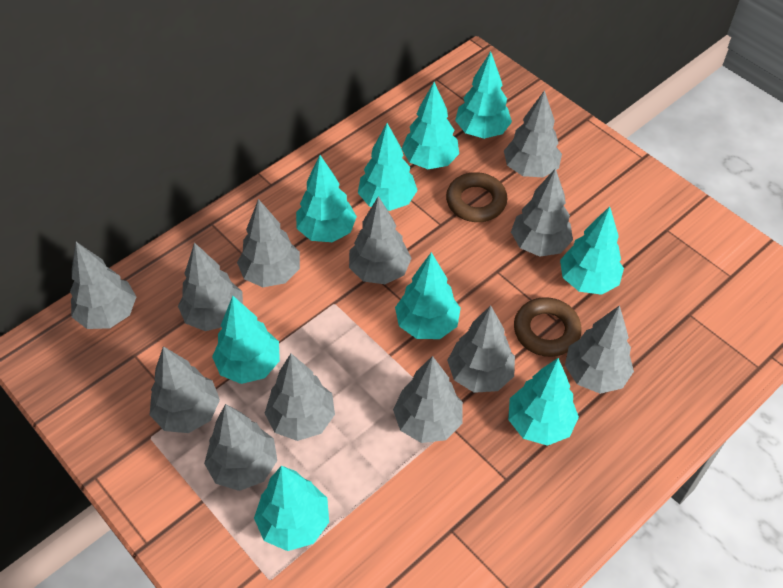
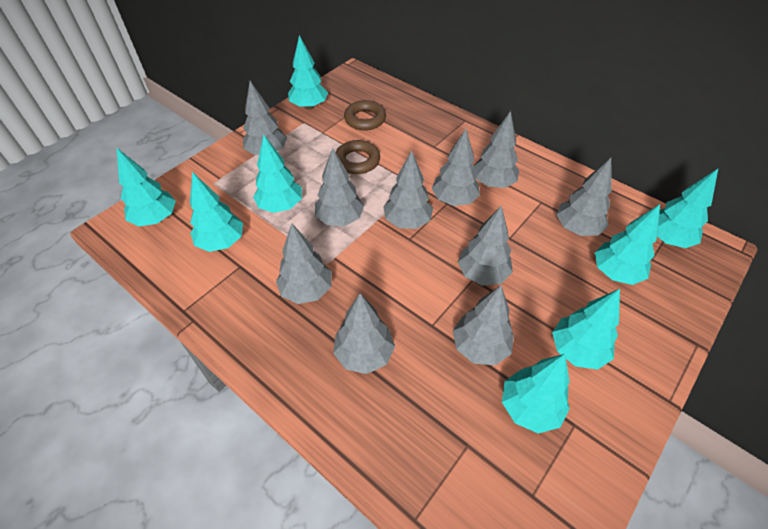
grey tree: 12 -> 10
turquoise tree: 9 -> 8

